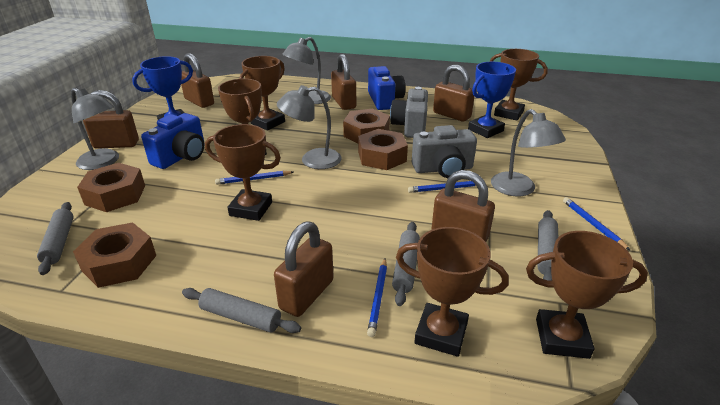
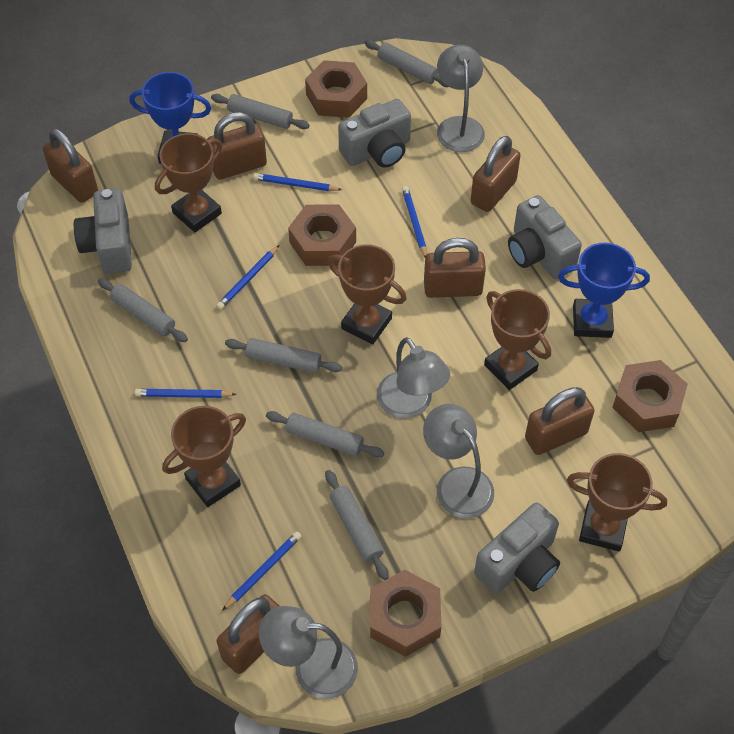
blue camera: 2 -> 0
blue pencil: 4 -> 5
brown trophy: 6 -> 5
grey camera: 2 -> 4
grey rolling pin: 4 -> 6

